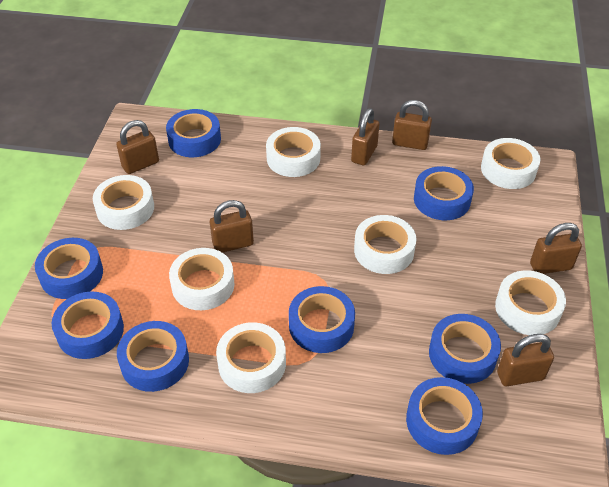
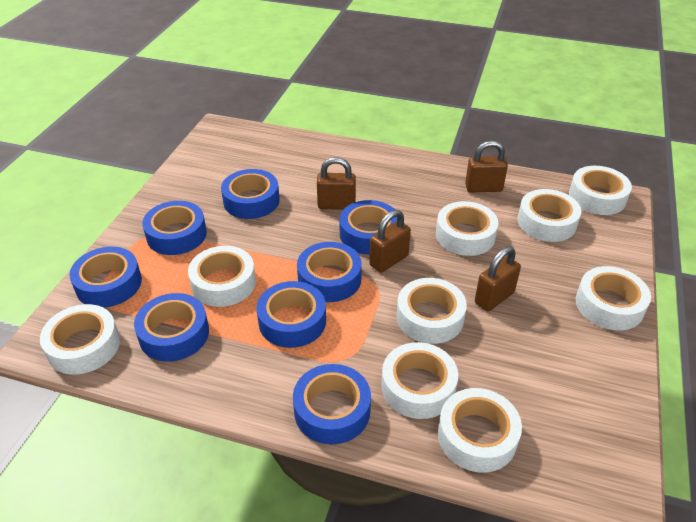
brown padlock: 6 -> 4
white tape: 7 -> 9

